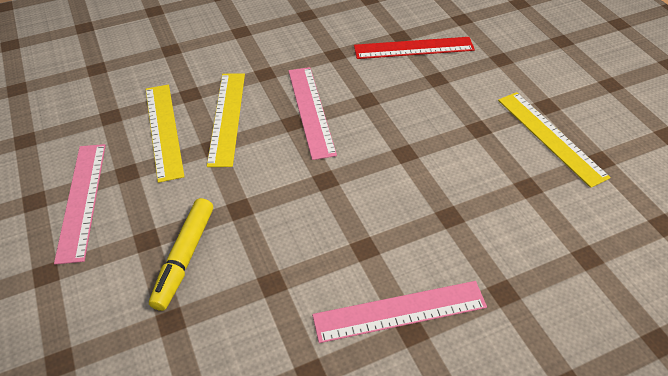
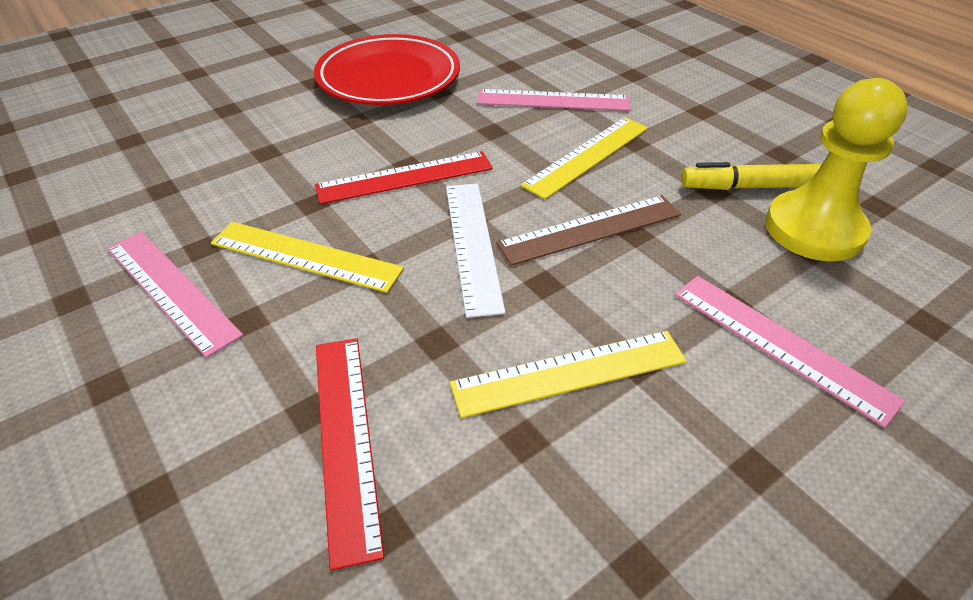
brown ruler: 0 -> 1
red plate: 0 -> 1
red ruler: 1 -> 2
white ruler: 0 -> 1
yellow pawn: 0 -> 1

